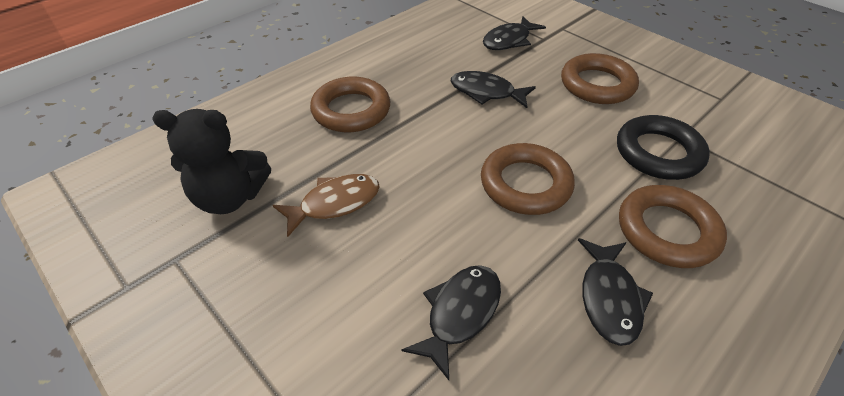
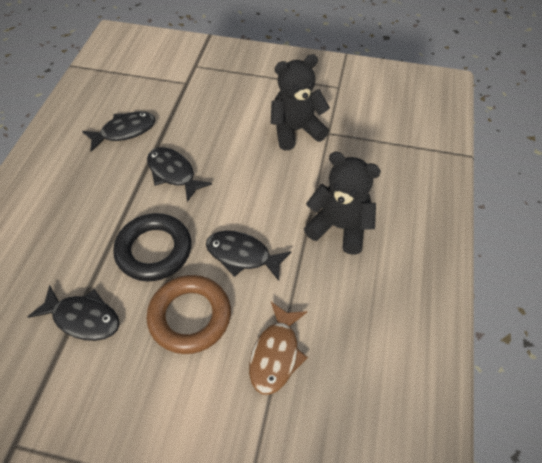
black teddy bear: 1 -> 2
brown ring: 4 -> 1

